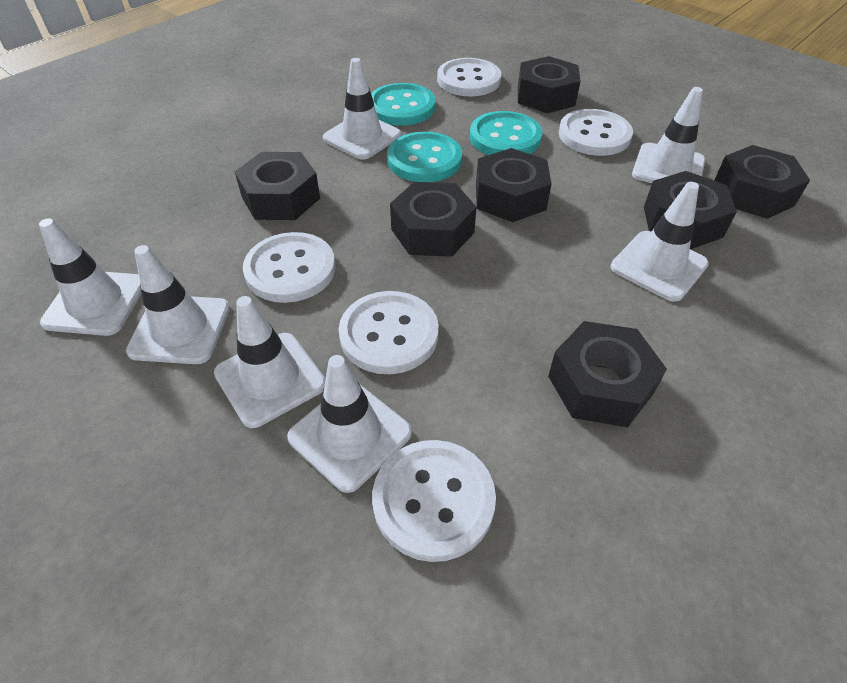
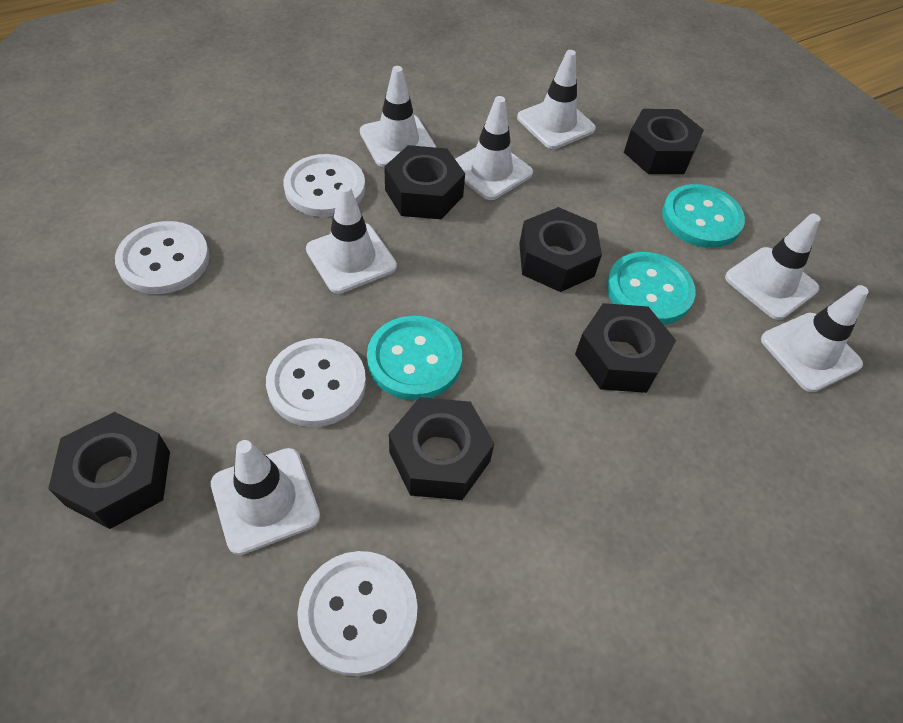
black nut: 7 -> 6
white button: 5 -> 4

